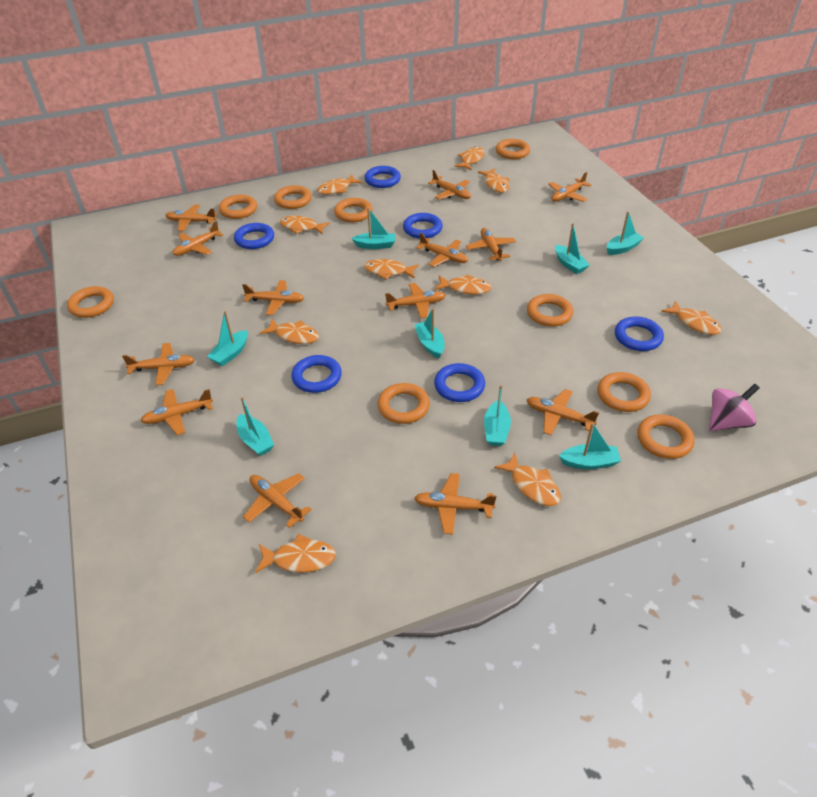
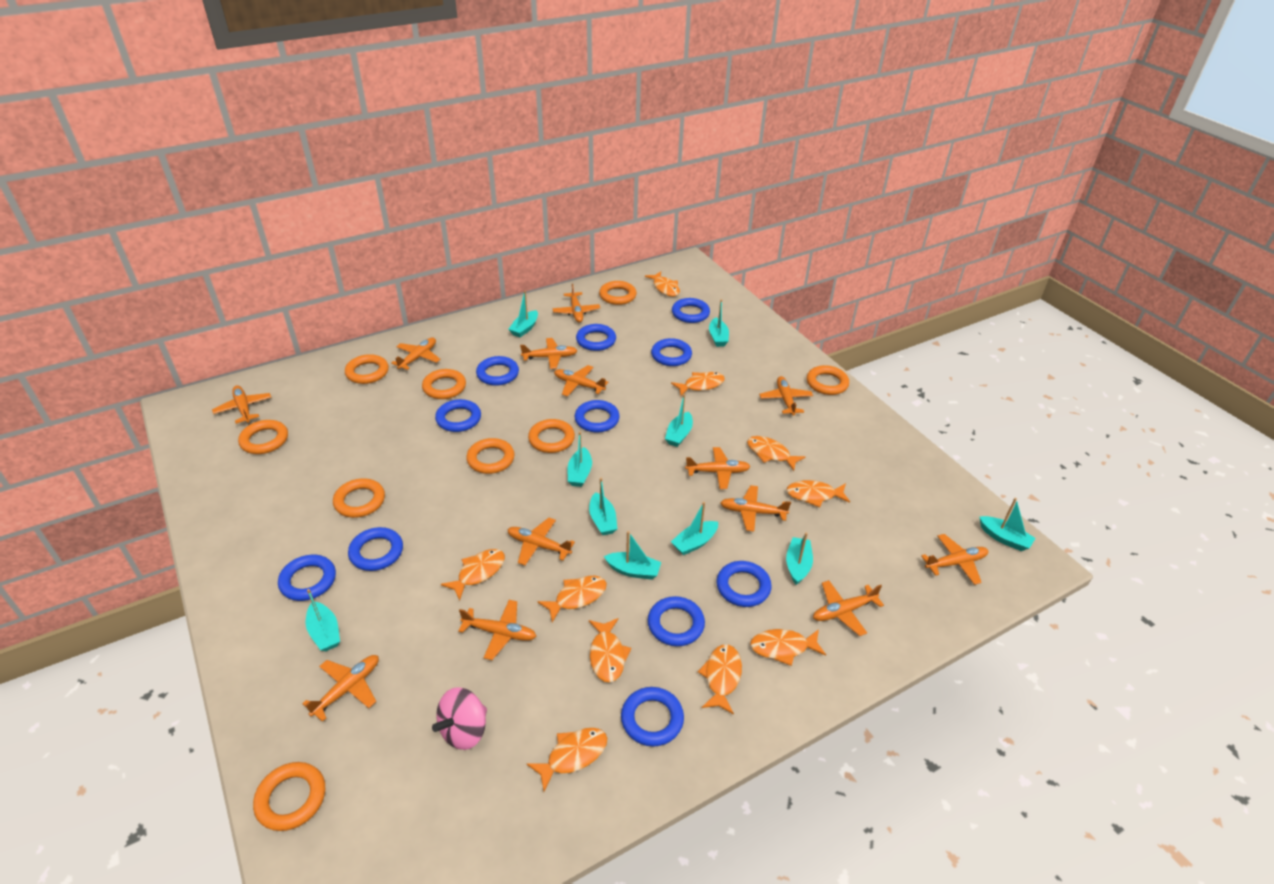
blue ring: 6 -> 11
turquoise boat: 8 -> 10

